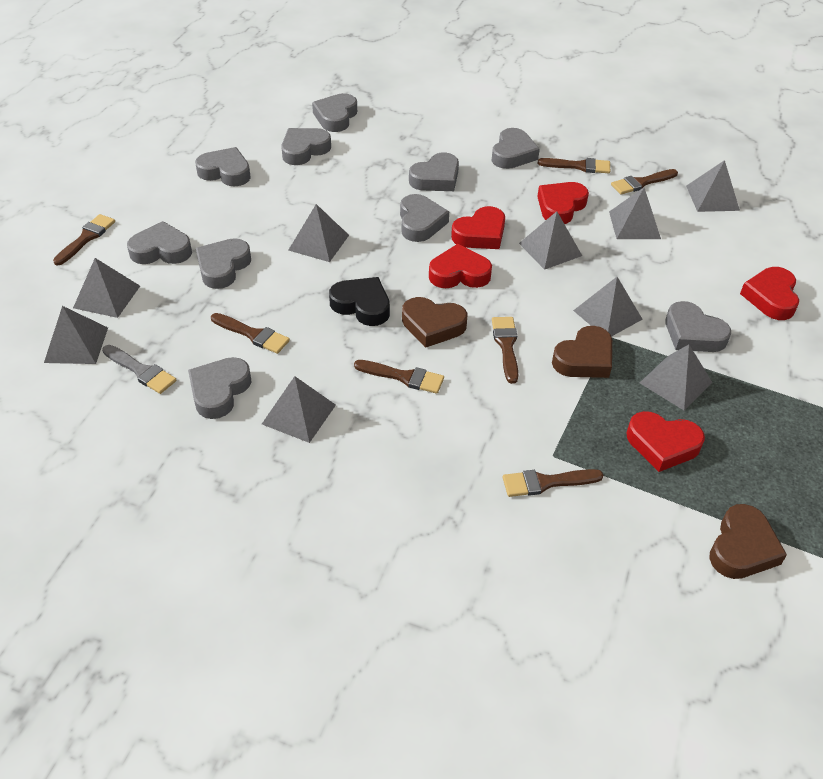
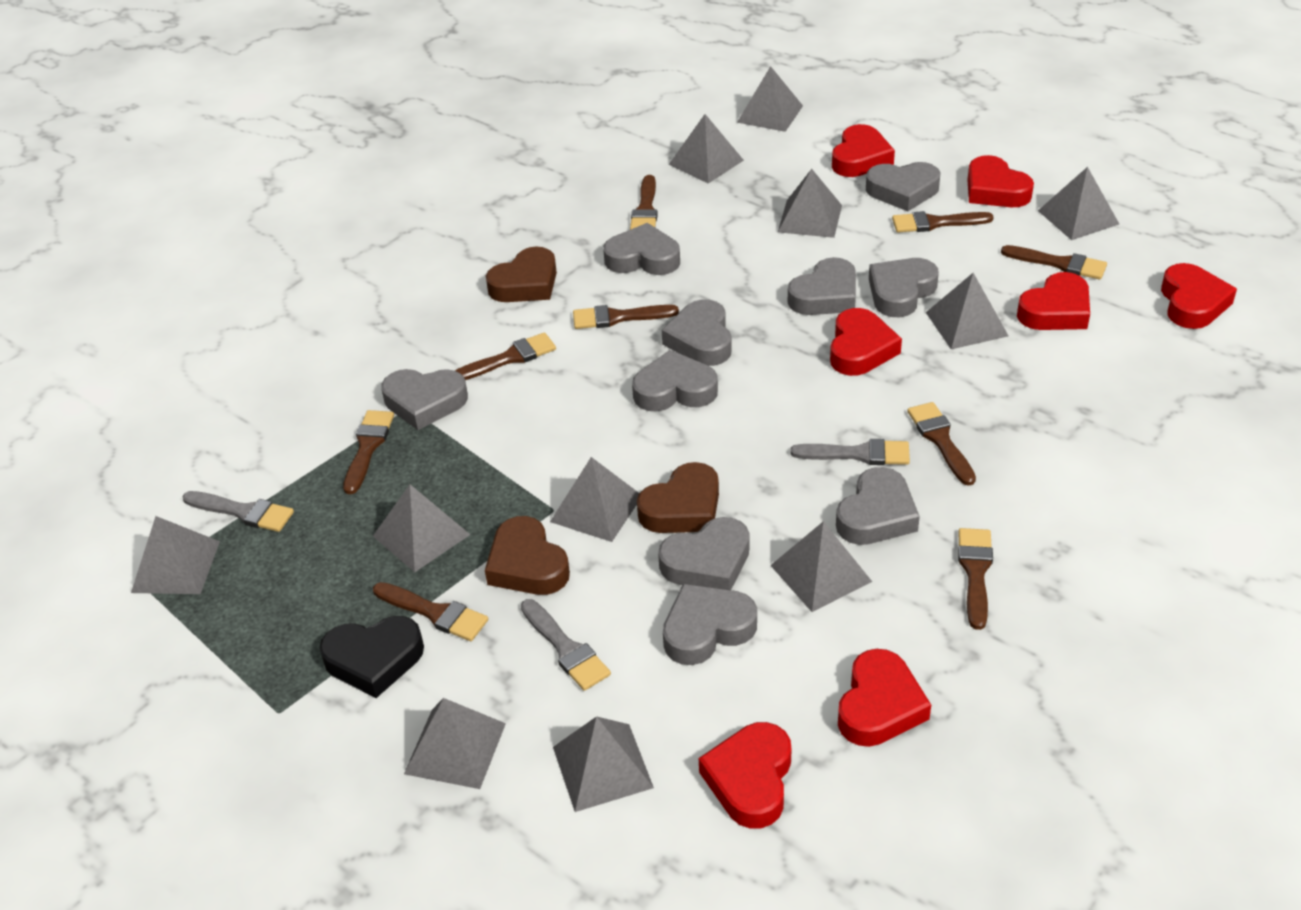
brown brush: 7 -> 9
grey brush: 1 -> 3
grey pyramid: 9 -> 11
red heart: 5 -> 7

